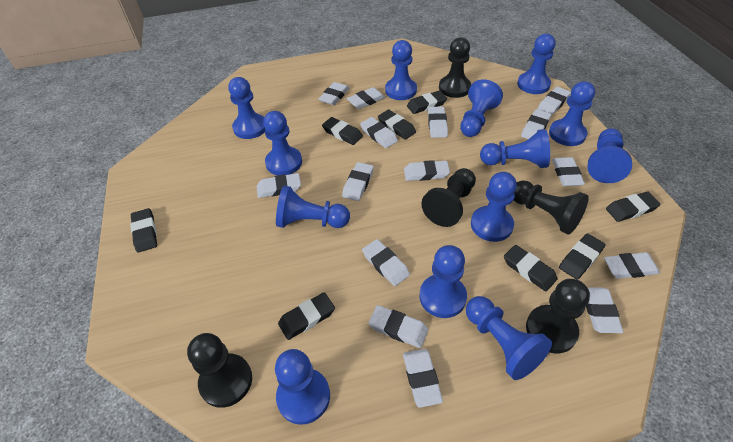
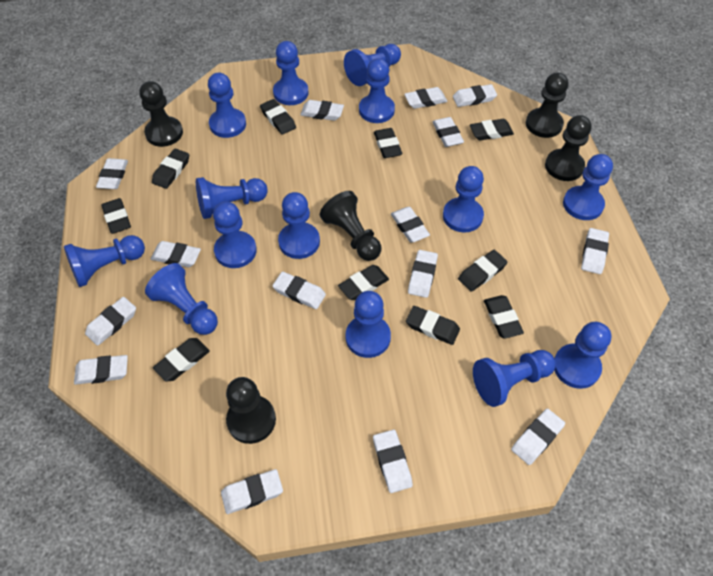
black eraser: 8 -> 10
blue pawn: 13 -> 14

